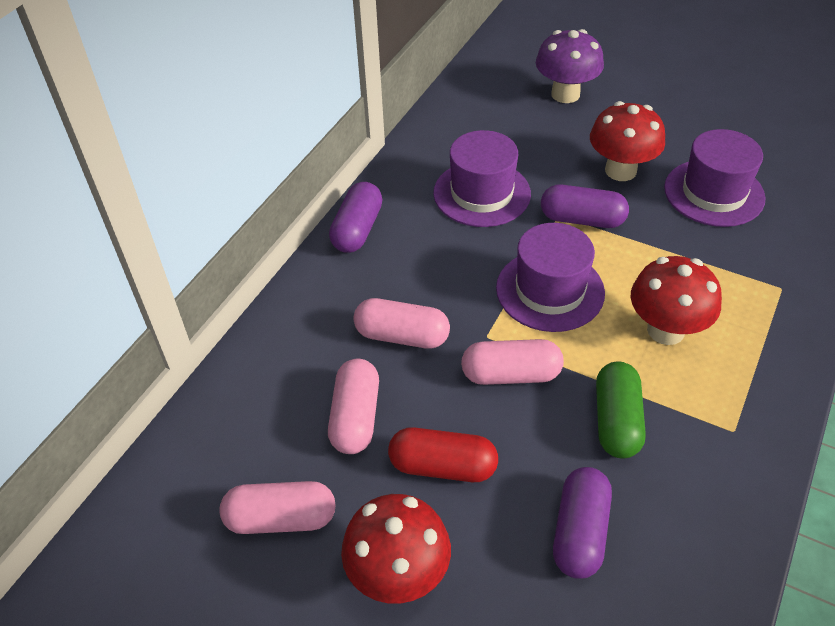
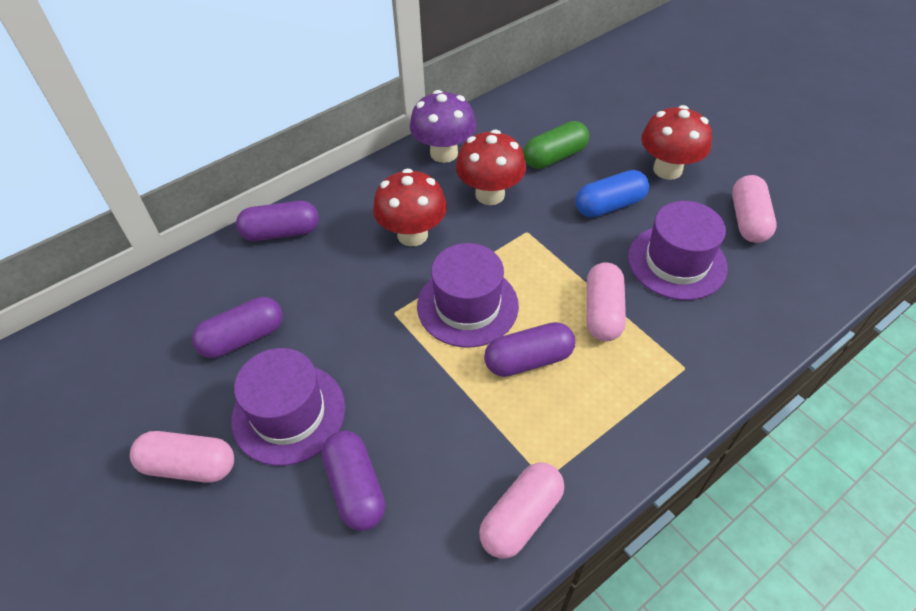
blue capsule: 0 -> 1
purple capsule: 3 -> 4
red capsule: 1 -> 0

